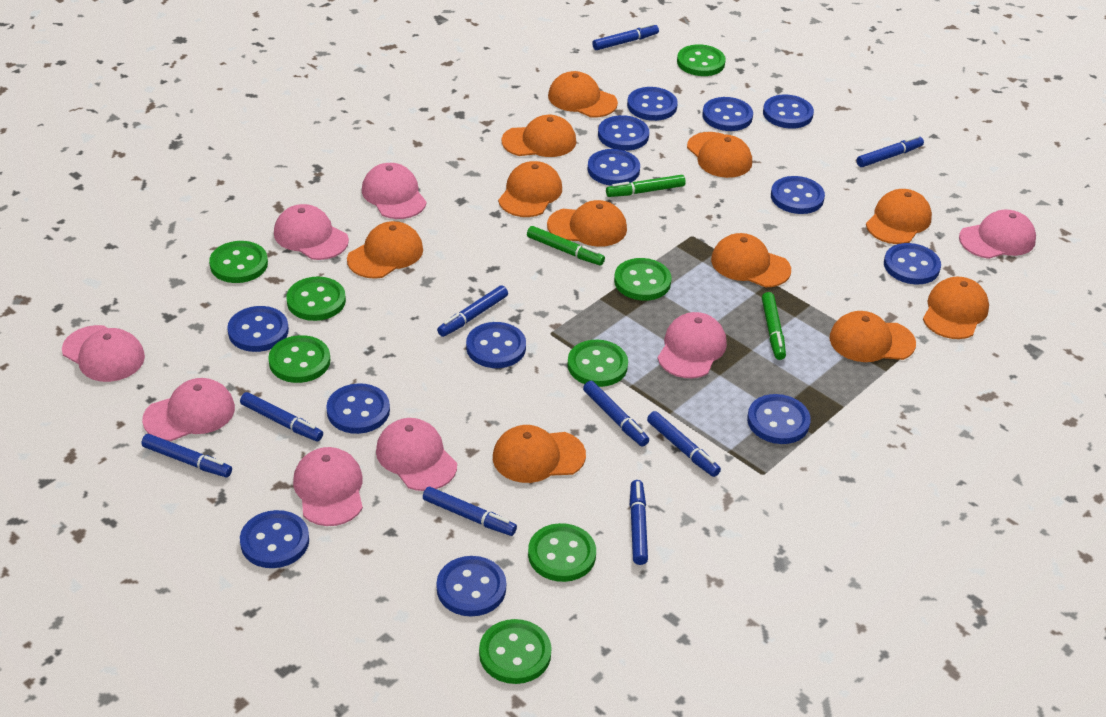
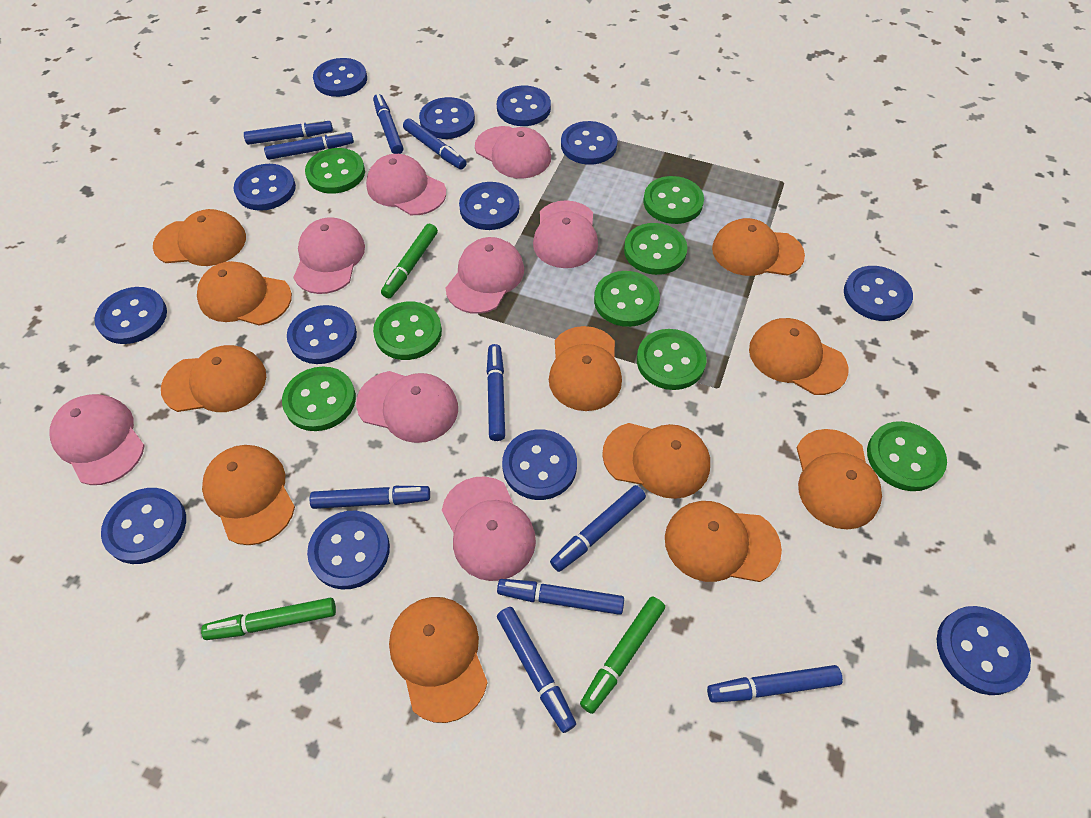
blue marker: 9 -> 10

